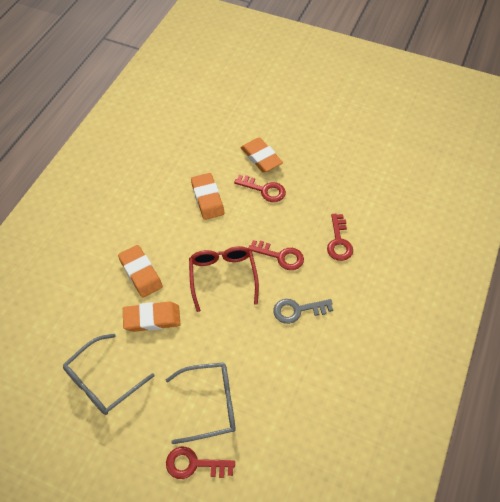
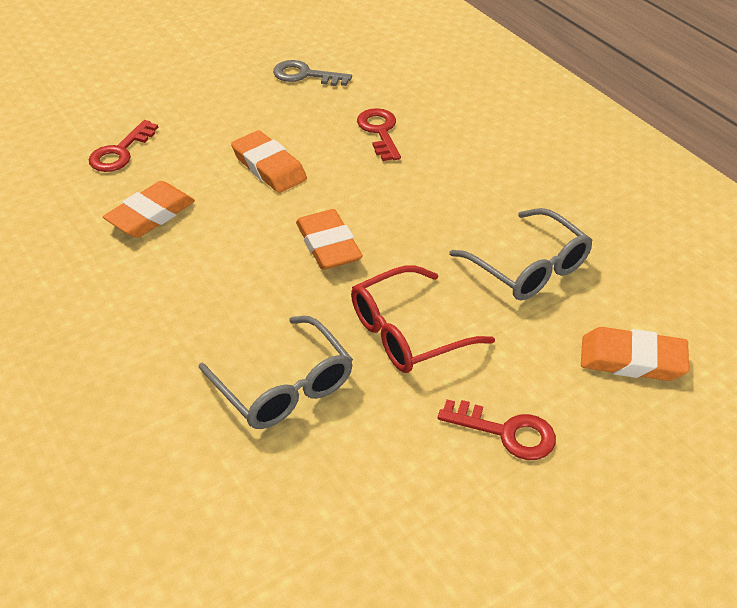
red key: 4 -> 3

